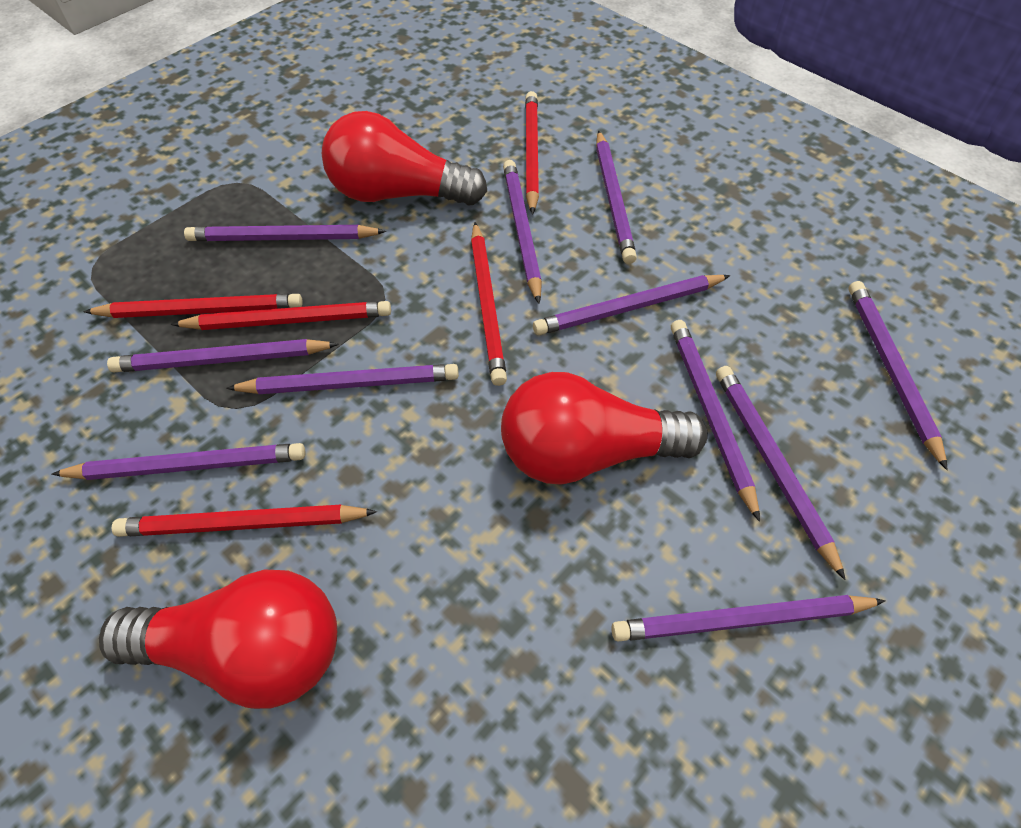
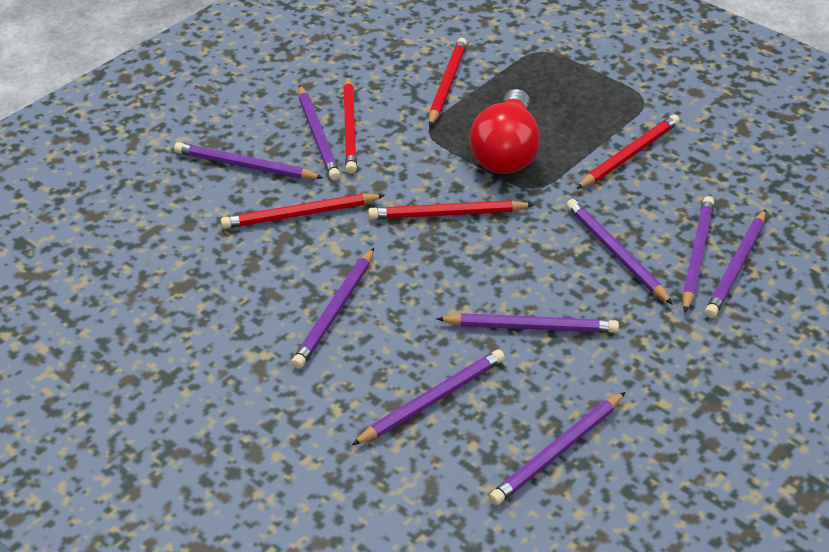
purple pencil: 11 -> 9
red light bulb: 3 -> 1

